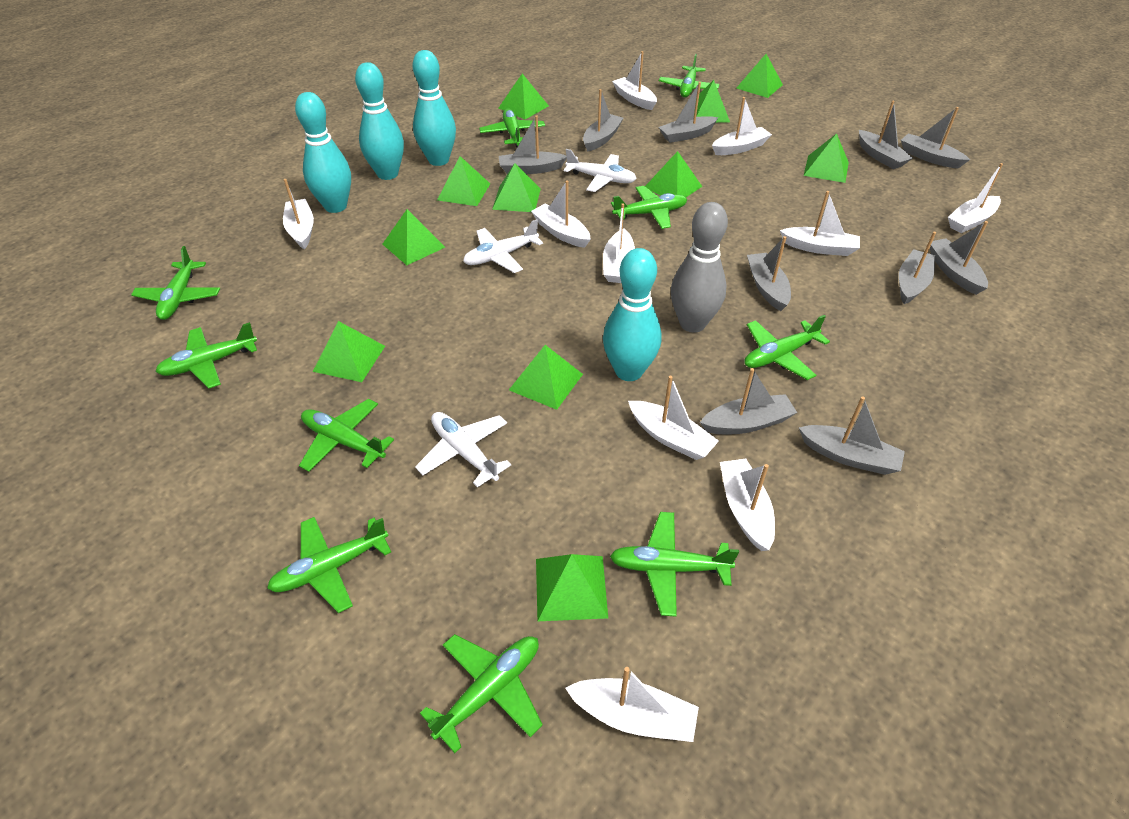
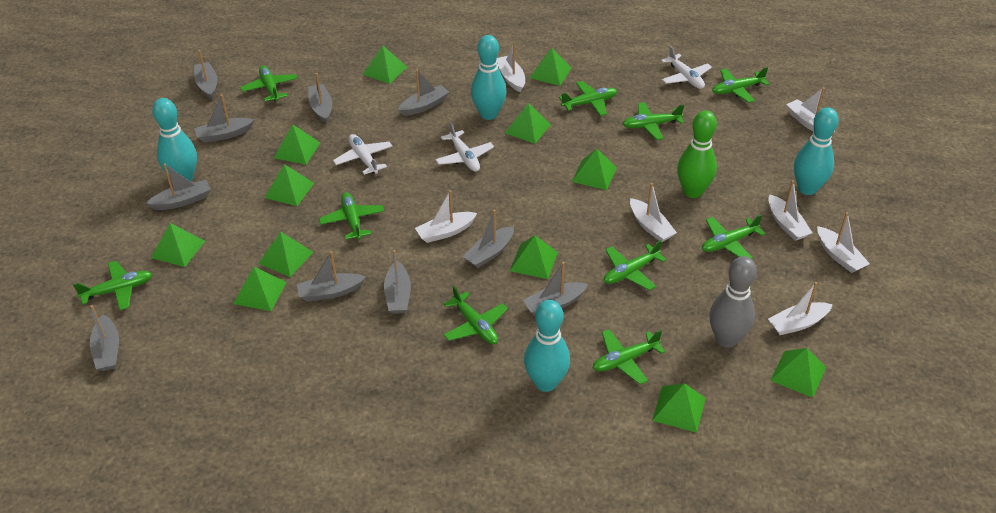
green bowling pin: 0 -> 1
green pyramid: 11 -> 12
white boat: 10 -> 7

